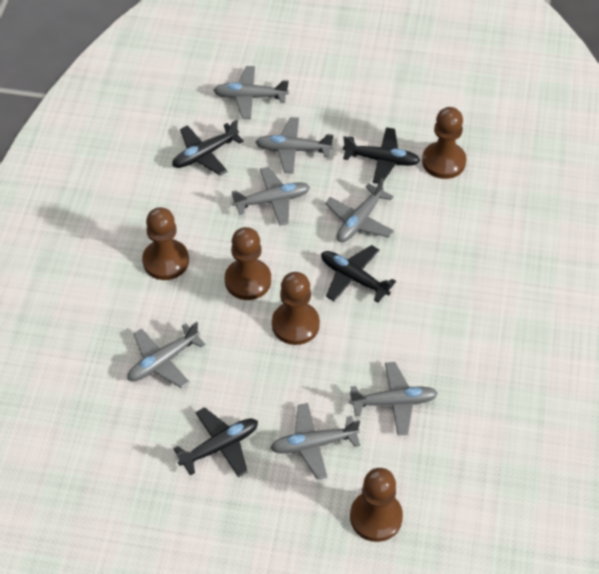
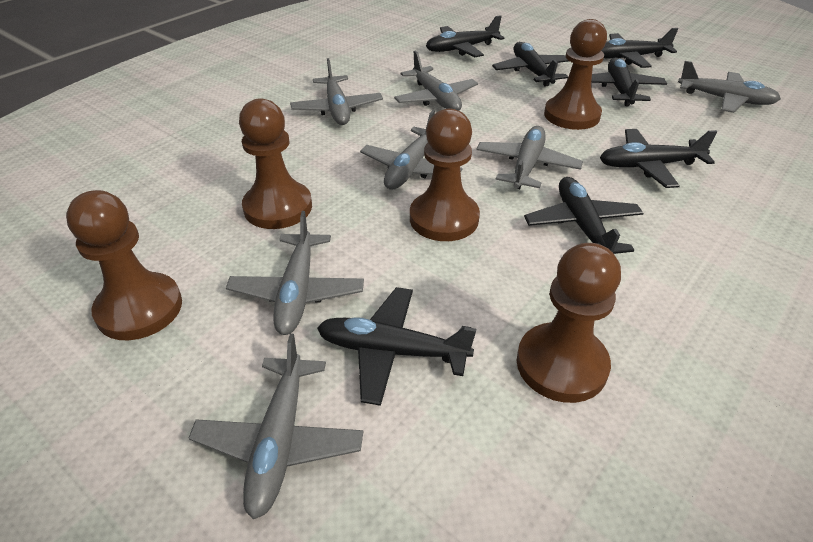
black plane: 4 -> 7

